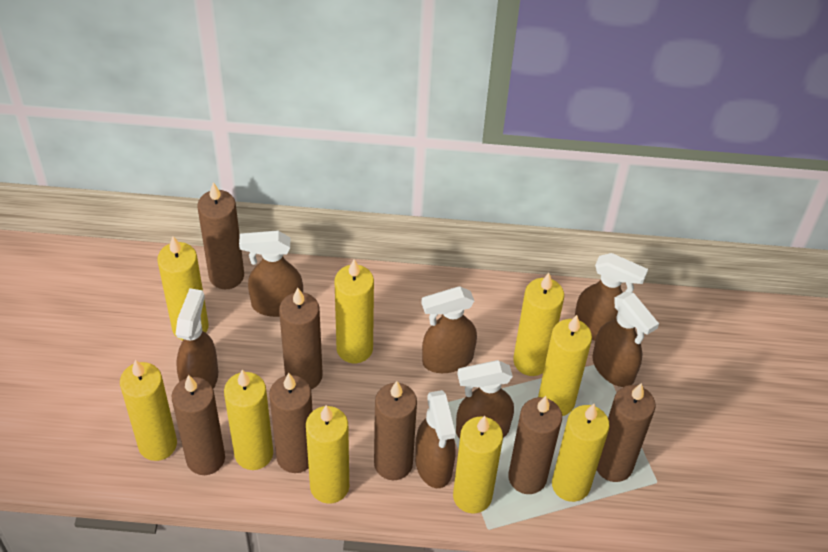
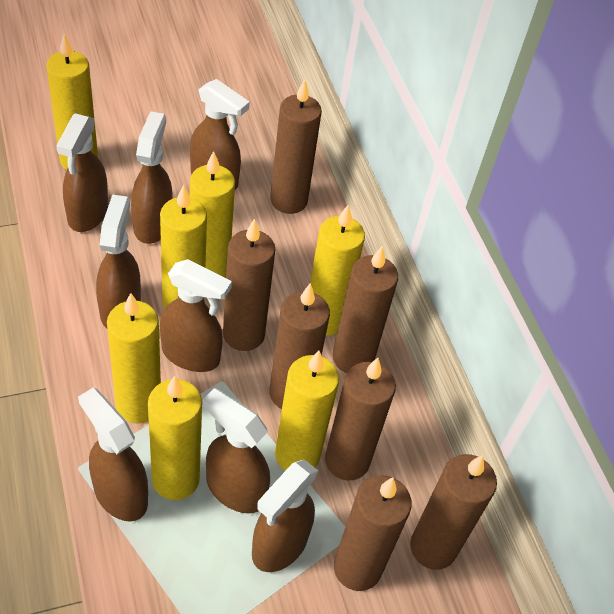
brown spray bottle: 7 -> 8
yellow candle: 9 -> 7

